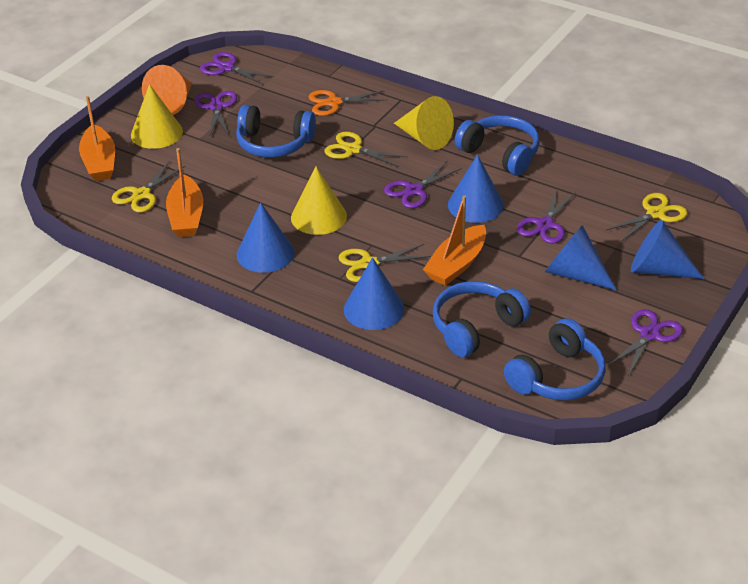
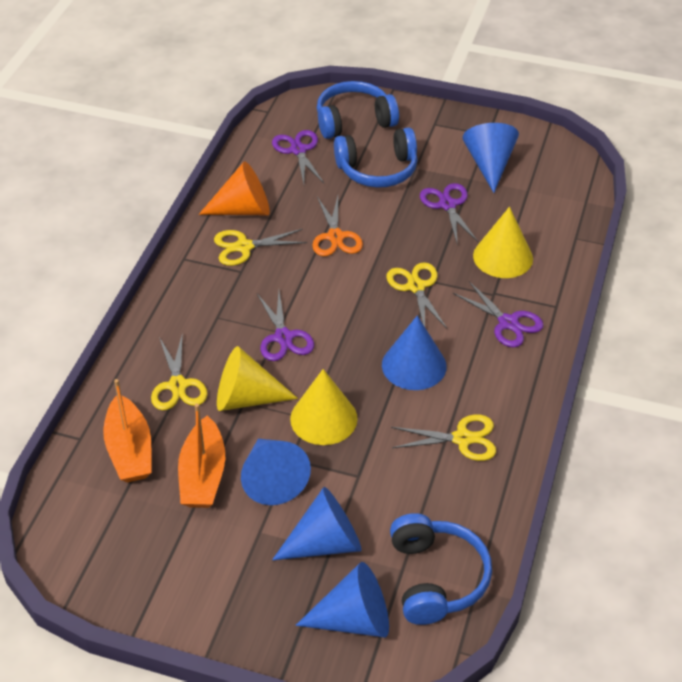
blue headphones: 4 -> 3
orange boat: 3 -> 2
purple scissors: 5 -> 4

